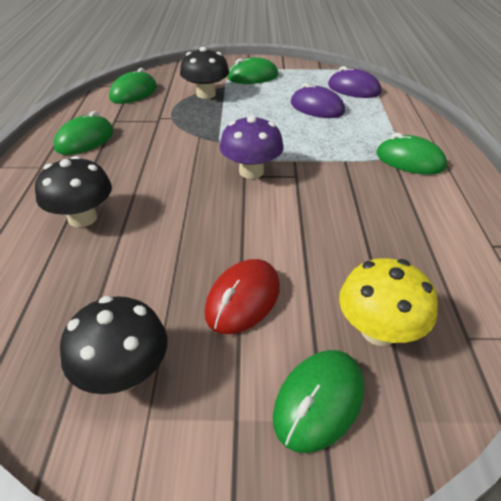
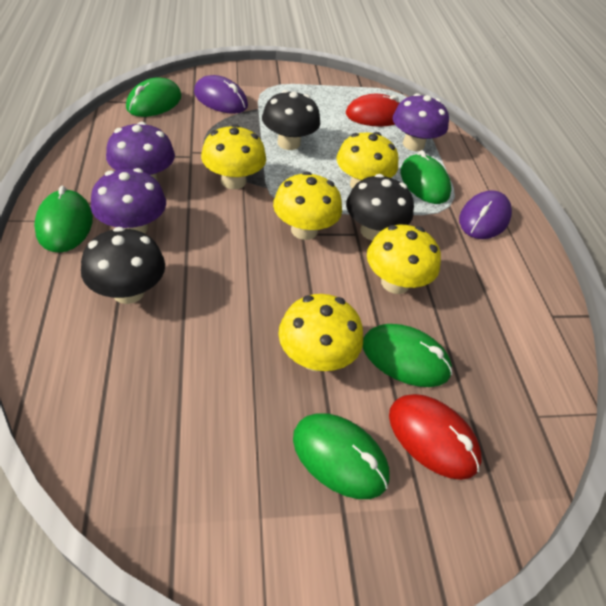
purple mushroom: 1 -> 3
red mouse: 1 -> 2
yellow mushroom: 1 -> 5

